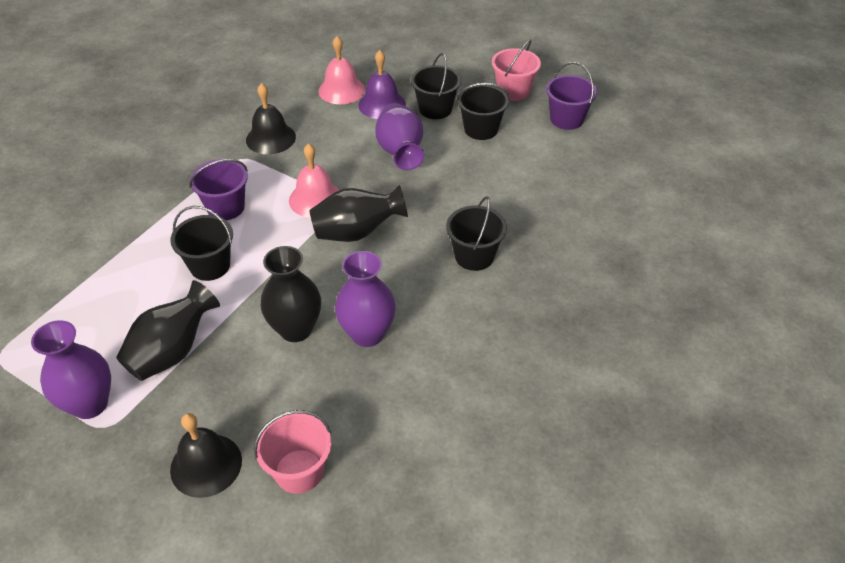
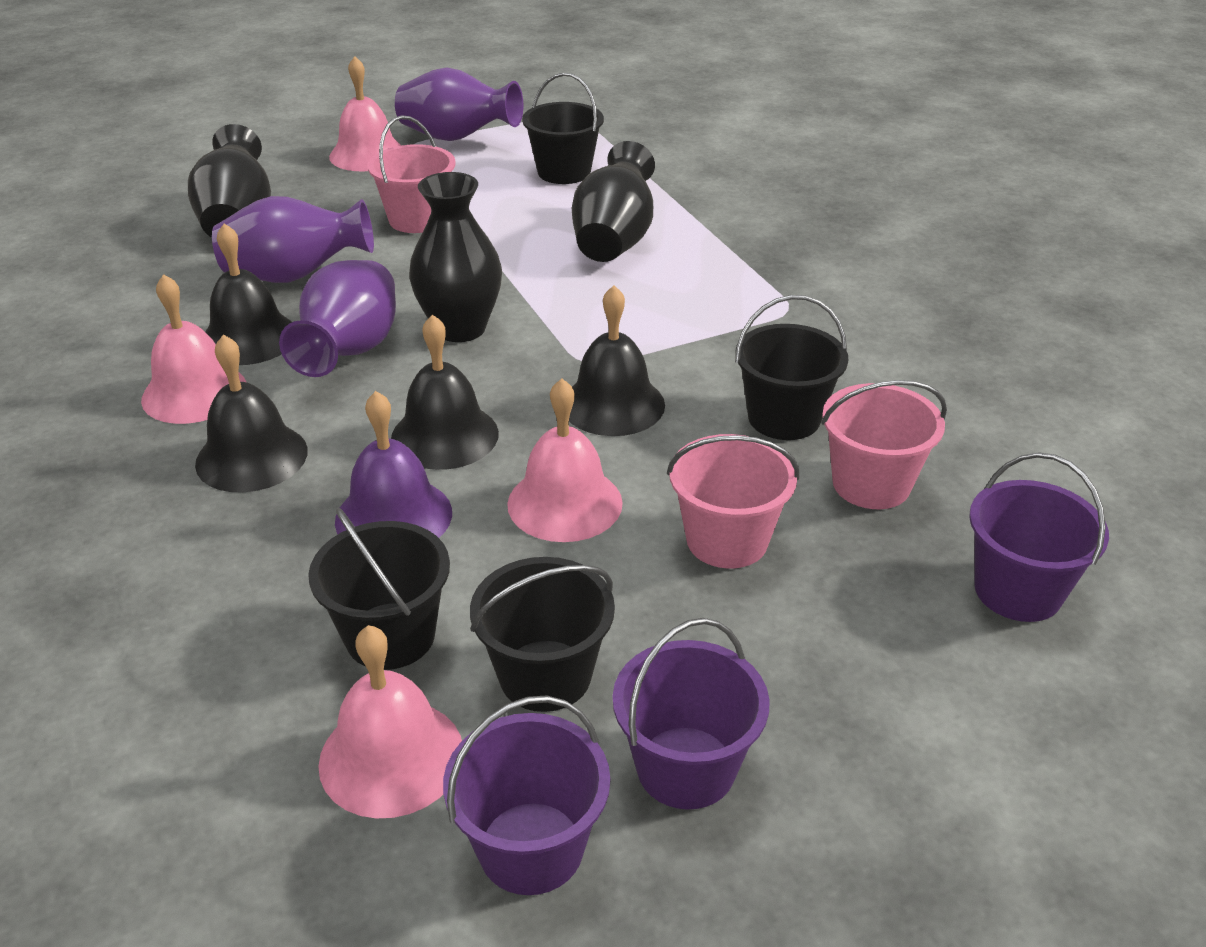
black bell: 2 -> 4
pink bell: 2 -> 4
pink bucket: 2 -> 3
purple bucket: 2 -> 3

